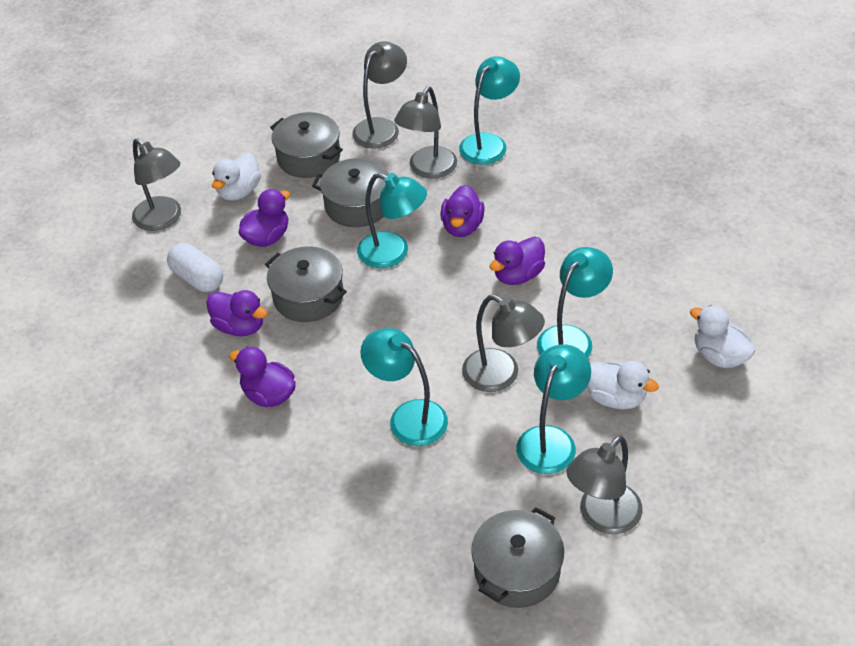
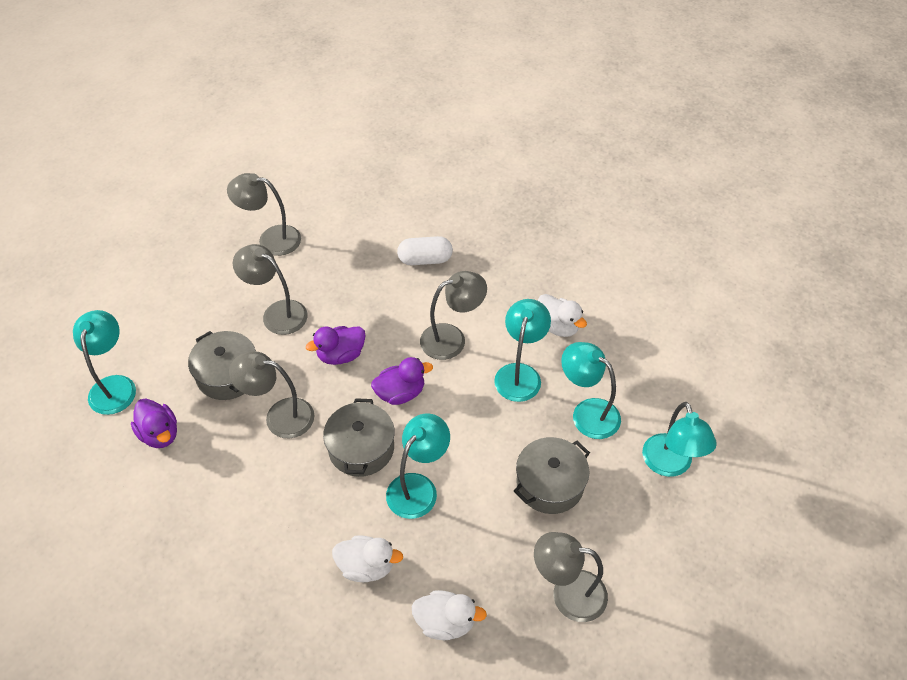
grey pot: 4 -> 3
purple duck: 5 -> 3

